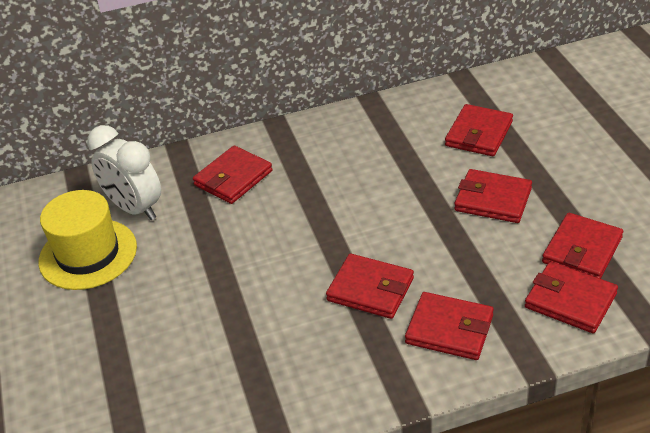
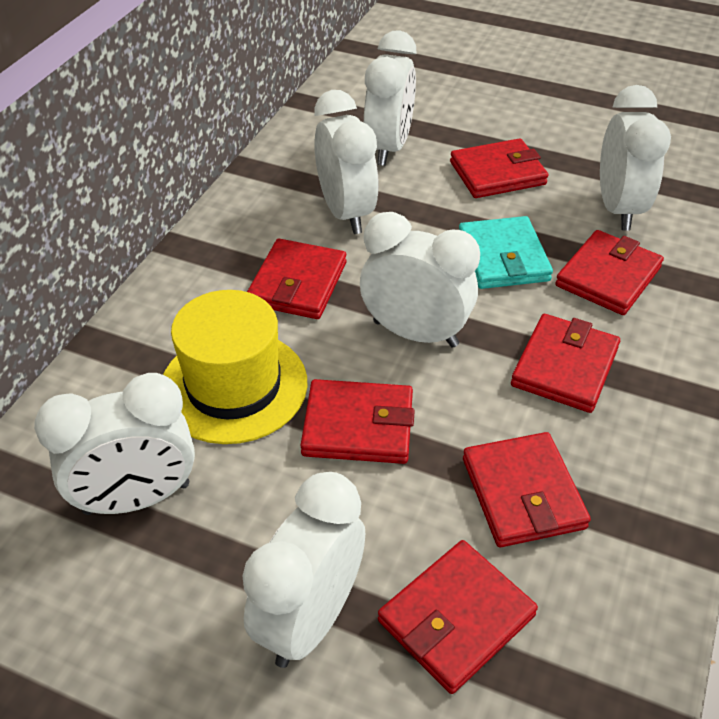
turquoise wallet: 0 -> 1
white clock: 1 -> 6

